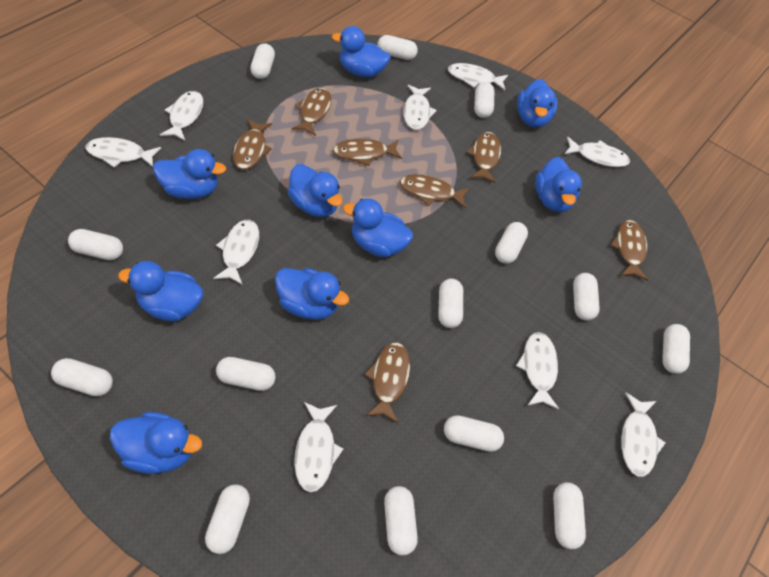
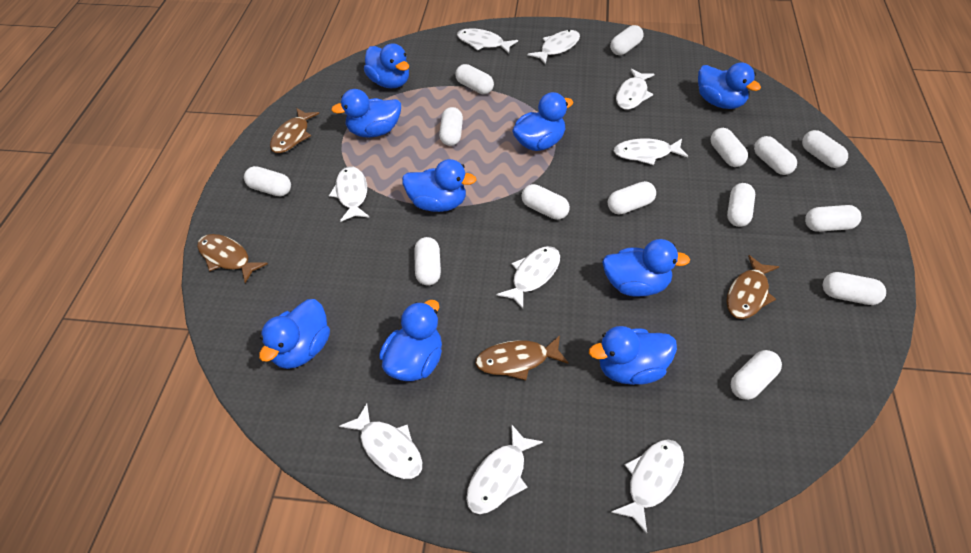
brown fish: 7 -> 4

